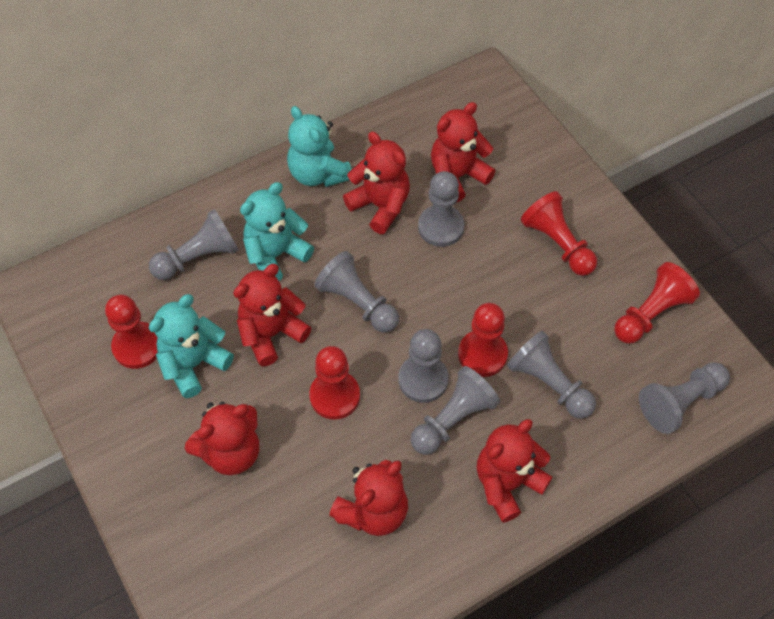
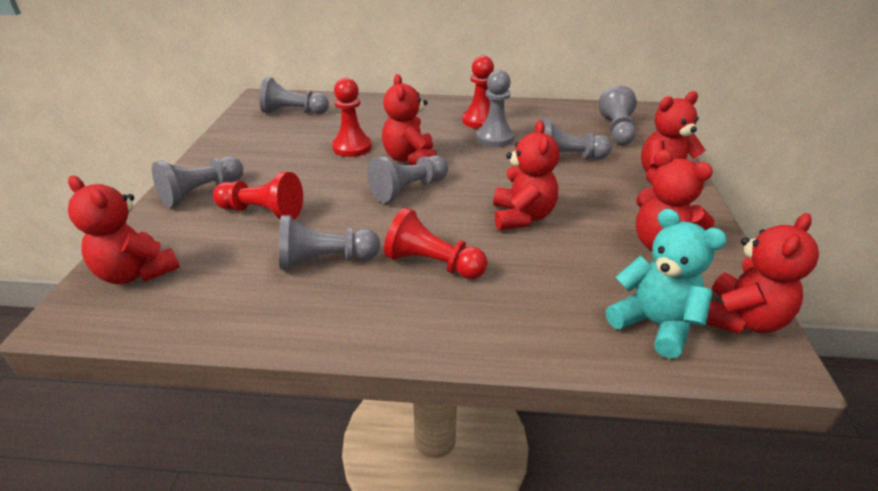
red pawn: 5 -> 4
turquoise teddy bear: 3 -> 1

